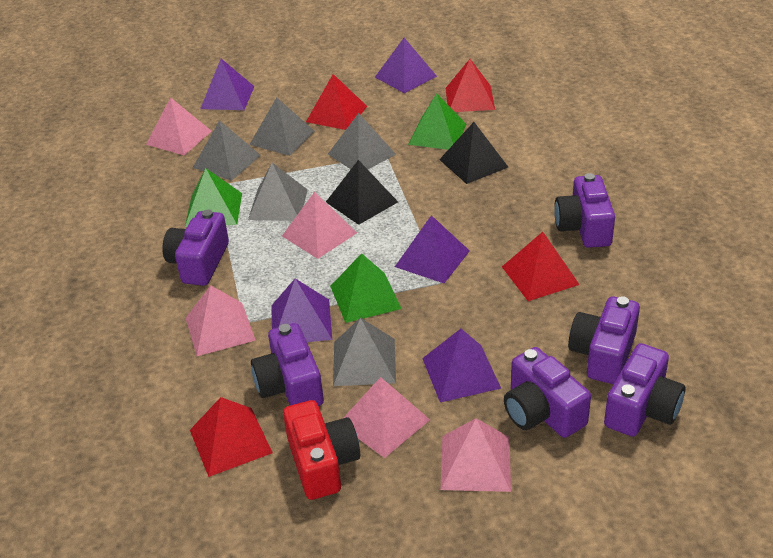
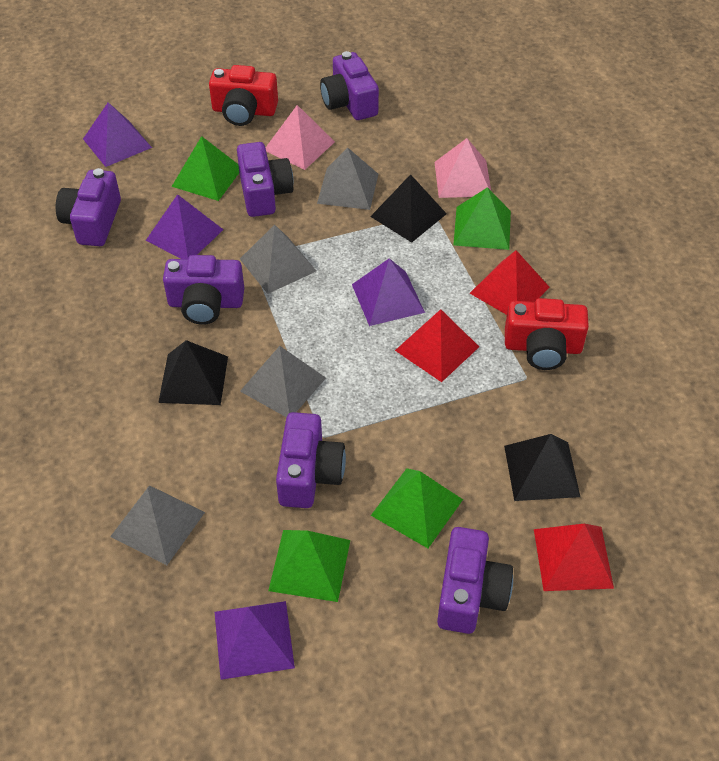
black pyramid: 2 -> 3
green pyramid: 3 -> 4
grey pyramid: 5 -> 4
pink pyramid: 5 -> 2
purple pyramid: 5 -> 4
red camera: 1 -> 2
red pyramid: 4 -> 3

